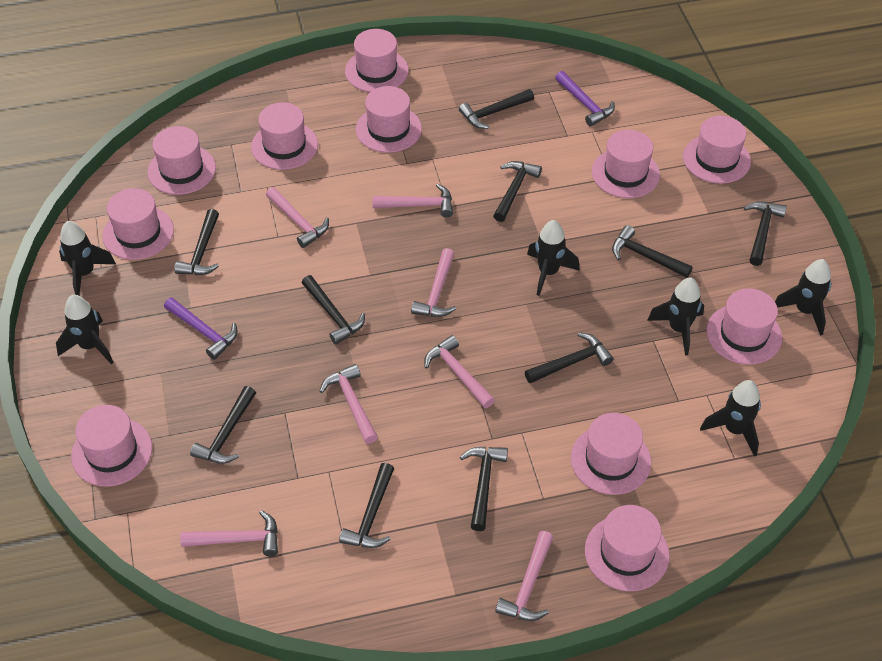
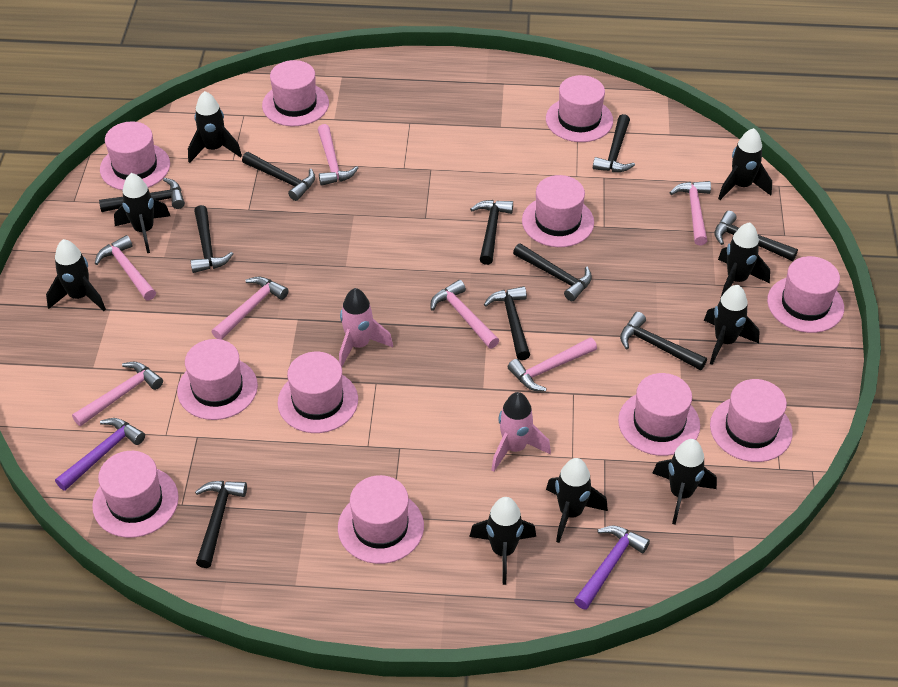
black rocket: 6 -> 9
pink rocket: 0 -> 2

